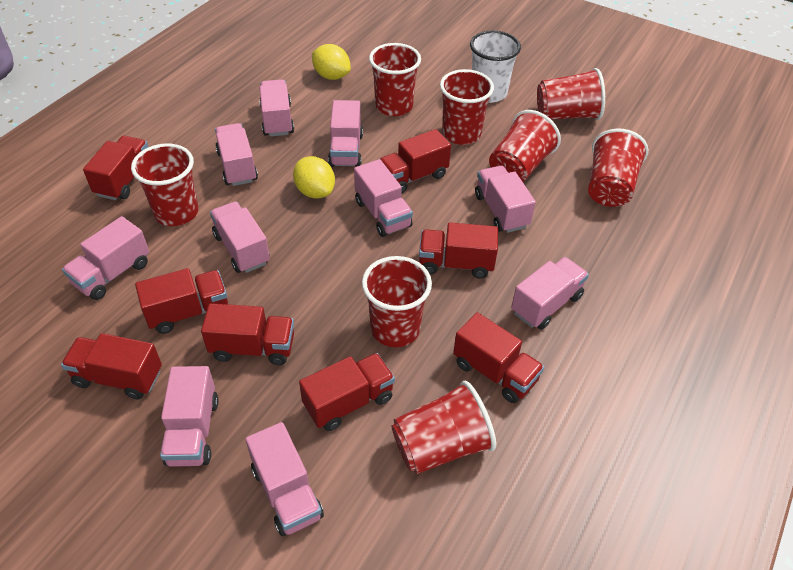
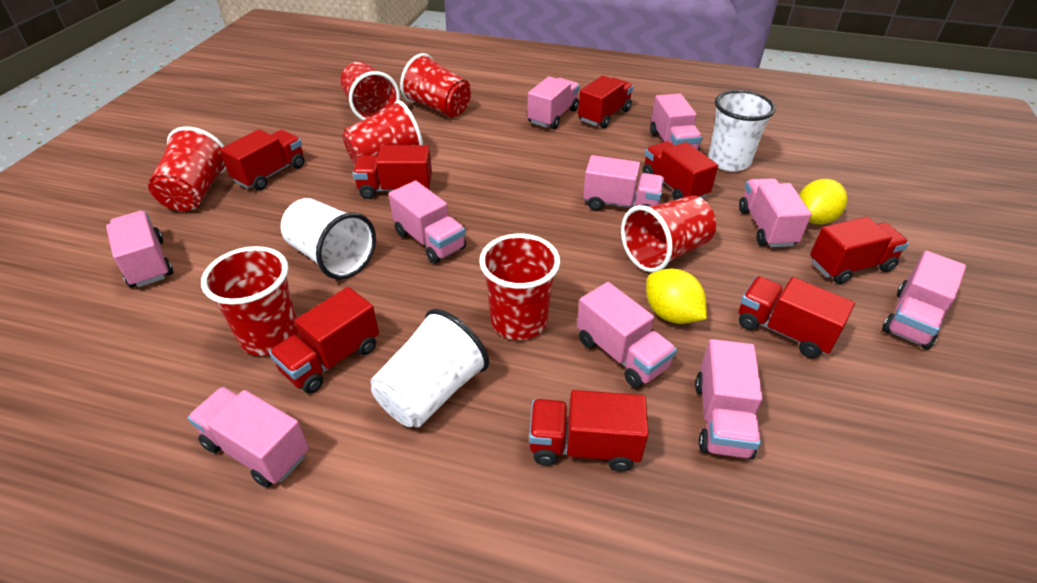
red cup: 8 -> 7
white cup: 1 -> 3

